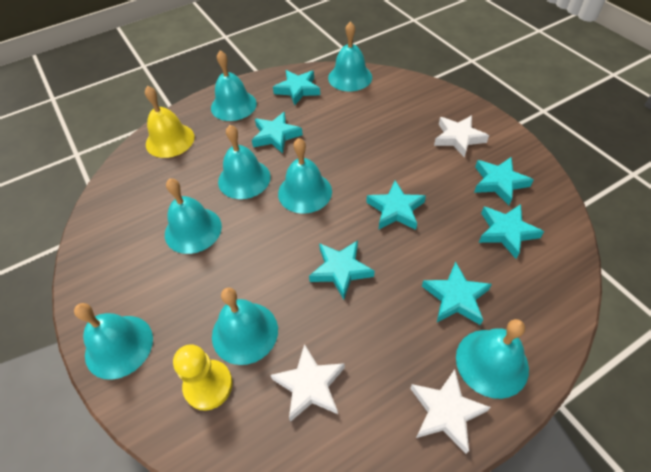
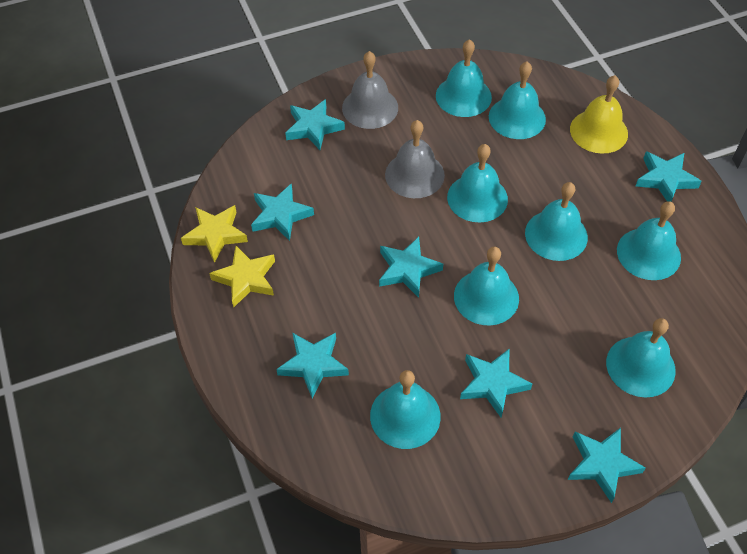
grey bell: 0 -> 2
white star: 3 -> 0
yellow pawn: 1 -> 0
yellow star: 0 -> 2

